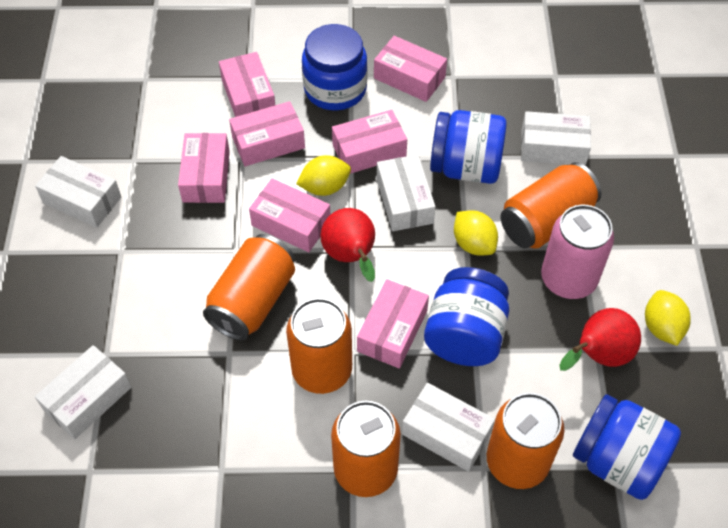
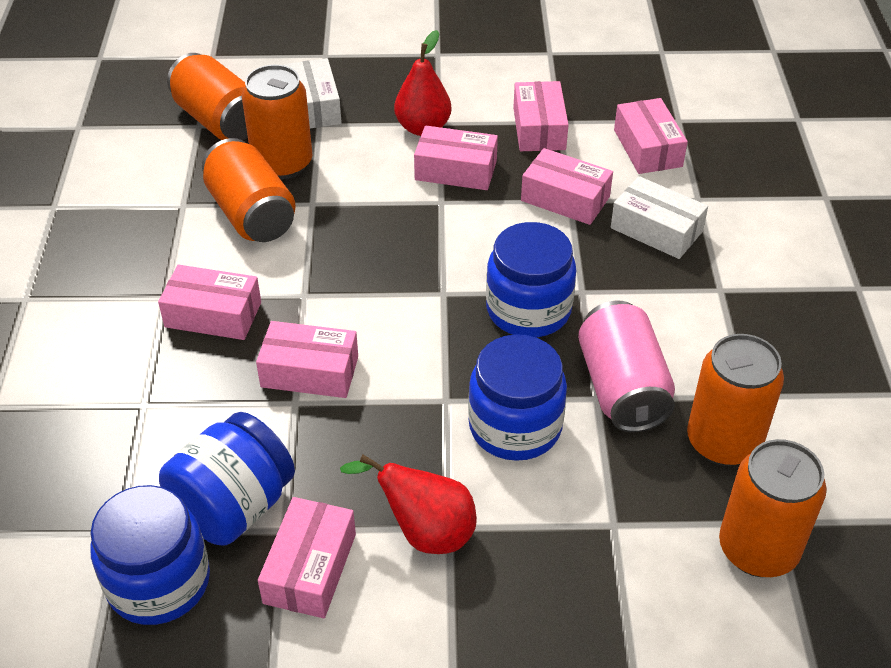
white box: 5 -> 2
yellow lemon: 3 -> 0

